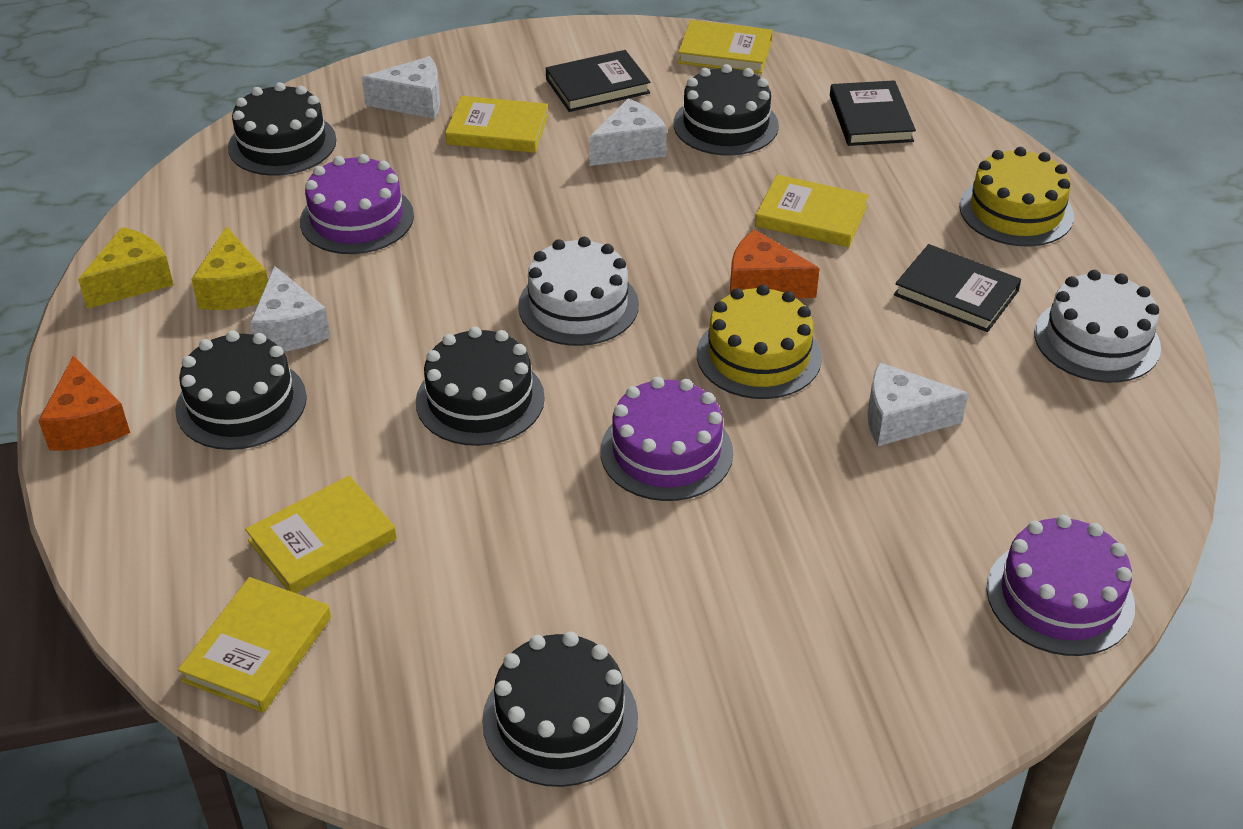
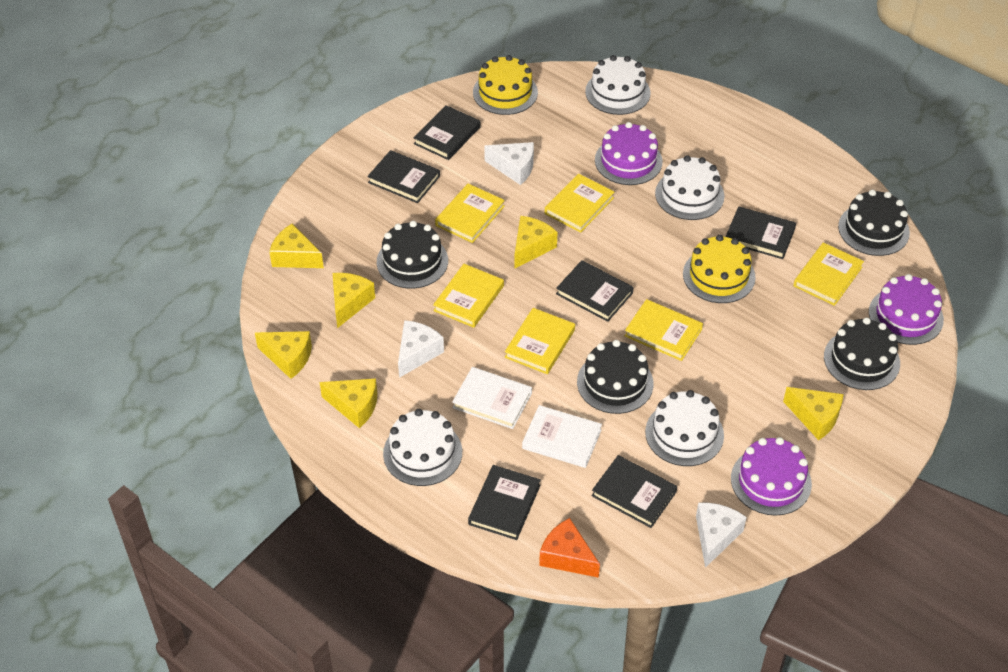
black book: 3 -> 6
black cake: 5 -> 4
orange cheese: 2 -> 1
white book: 0 -> 2
white cake: 2 -> 4
white cheese: 4 -> 3
yellow book: 5 -> 6
yellow cheese: 2 -> 6

